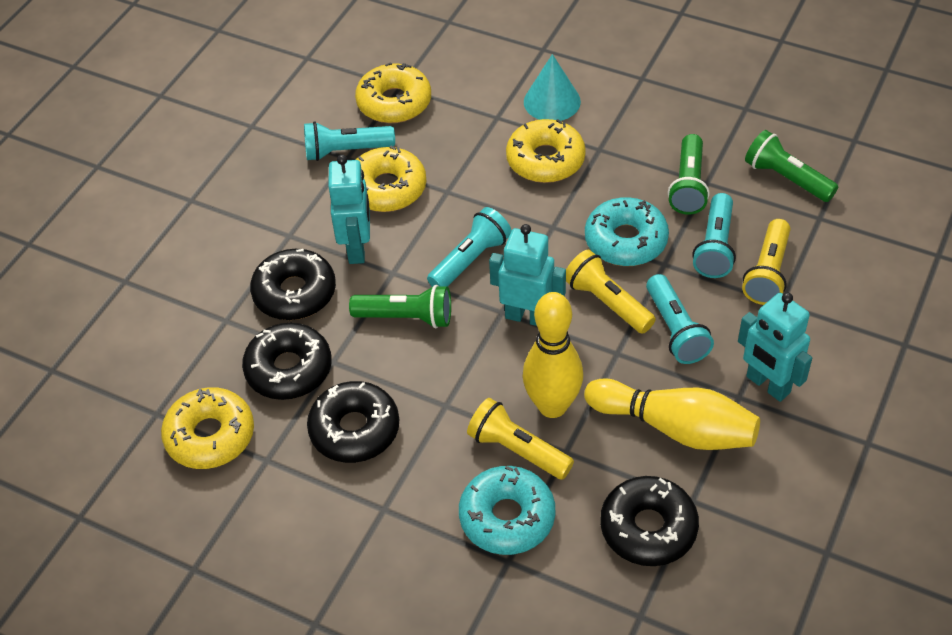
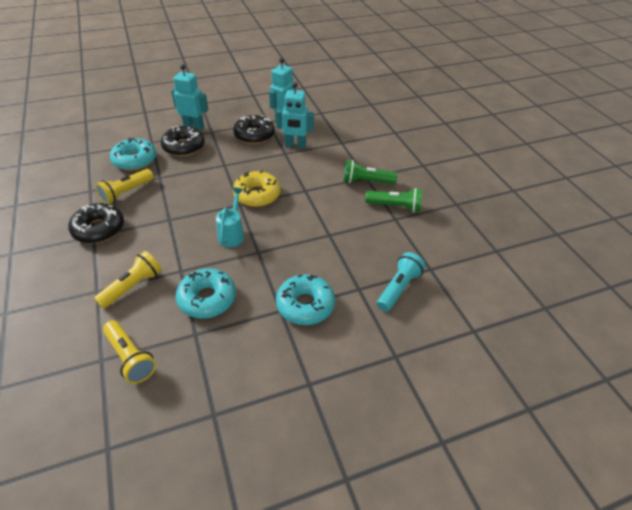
black donut: 4 -> 3
green flashlight: 3 -> 2
turquoise cone: 1 -> 0
turquoise donut: 2 -> 3
turquoise flashlight: 4 -> 1
turquoise watering can: 0 -> 1
yellow bowling pin: 2 -> 0
yellow donut: 4 -> 1

